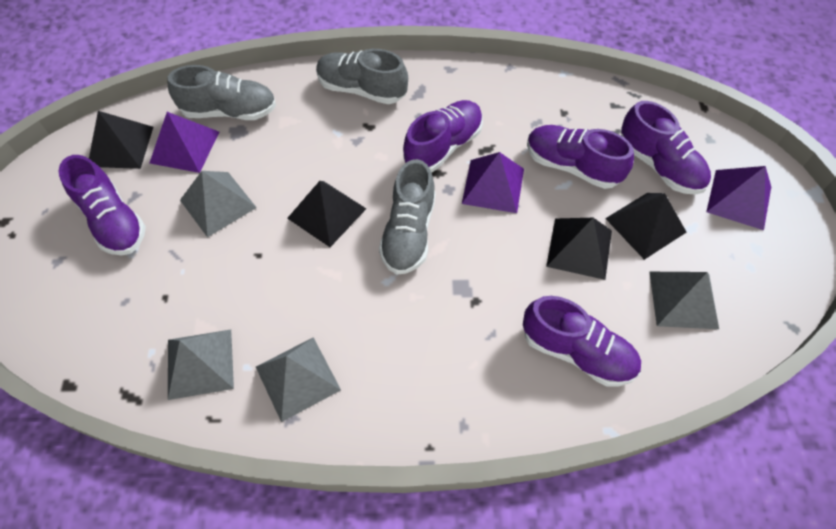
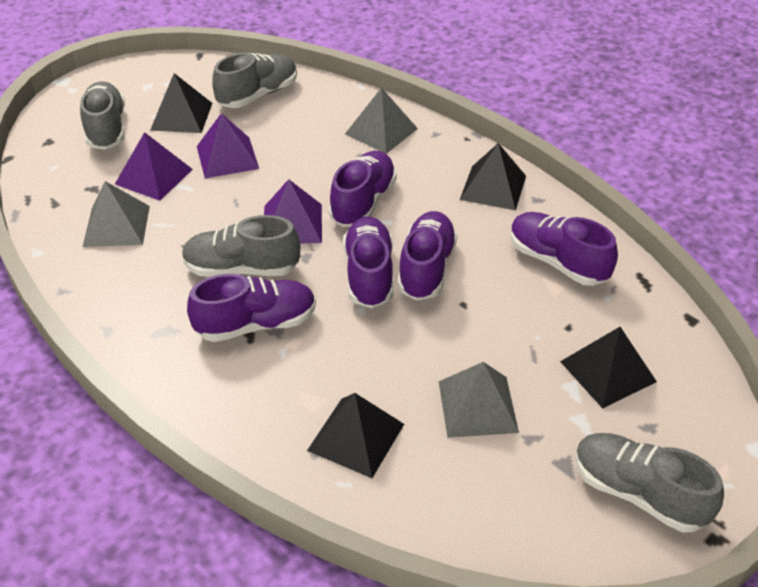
grey pyramid: 4 -> 3
grey shoe: 3 -> 4

